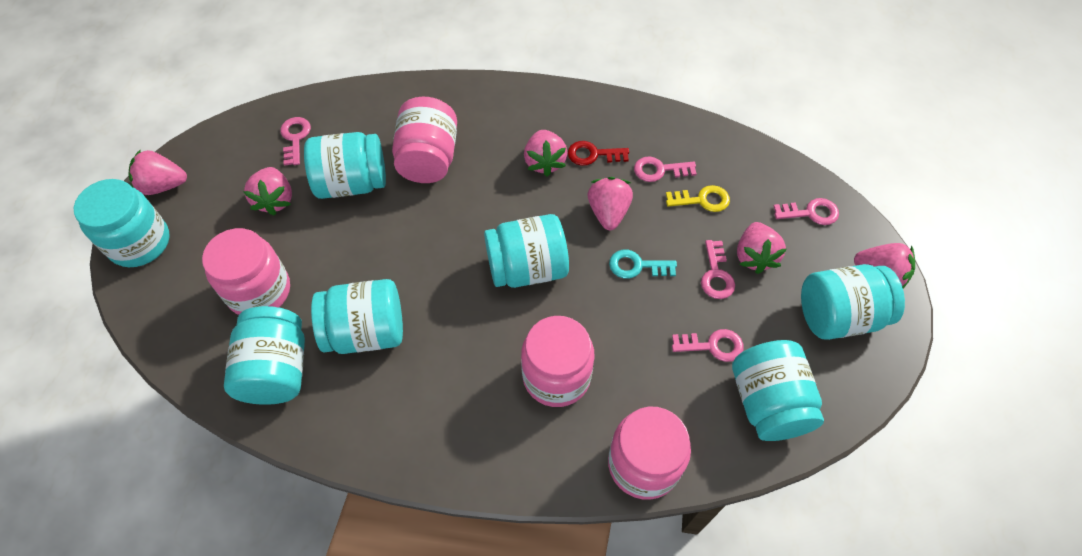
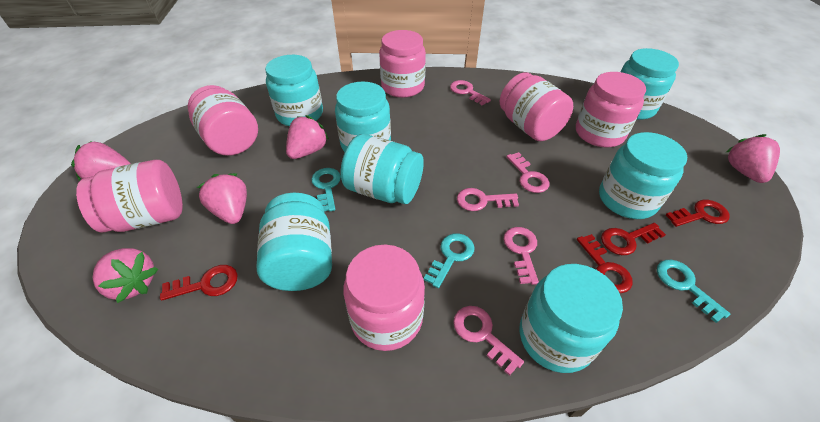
pink jar: 4 -> 6
pink strawberry: 6 -> 5
red key: 1 -> 4
turquoise key: 1 -> 3
yellow key: 1 -> 0

